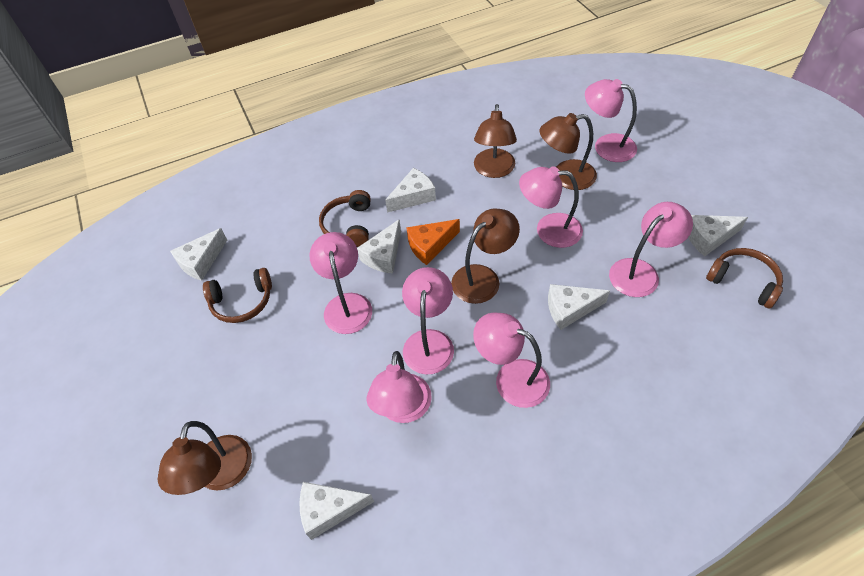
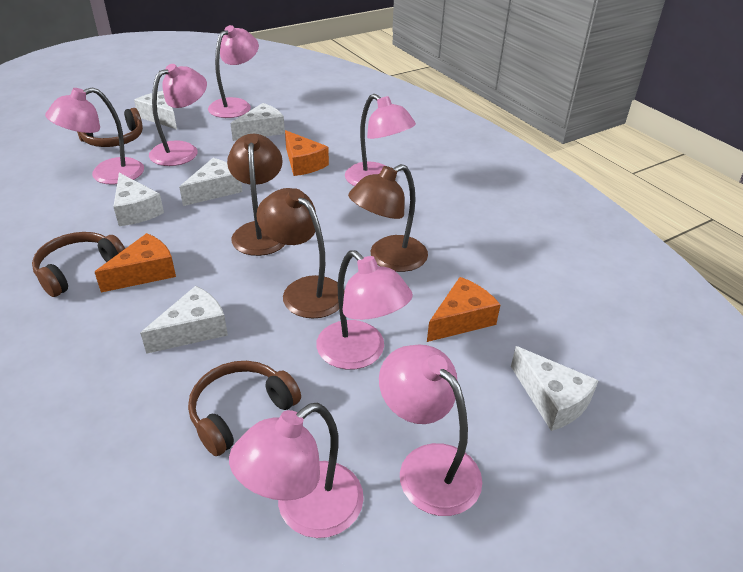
brown lamp: 4 -> 3
orange cheese: 1 -> 3

